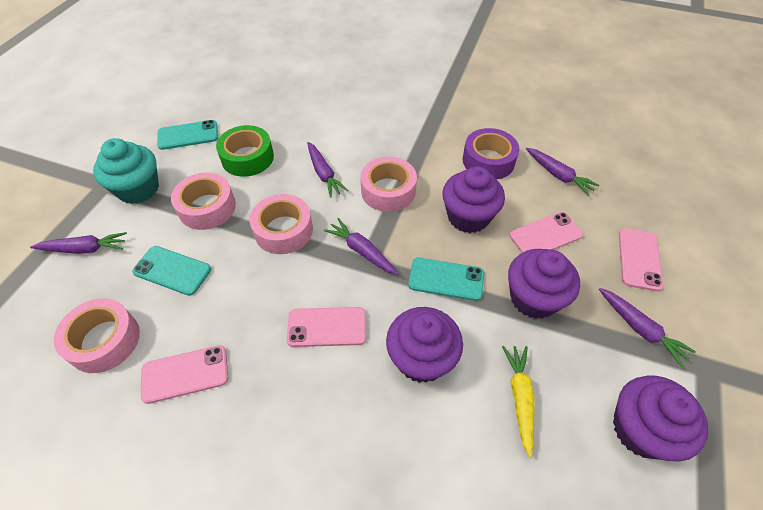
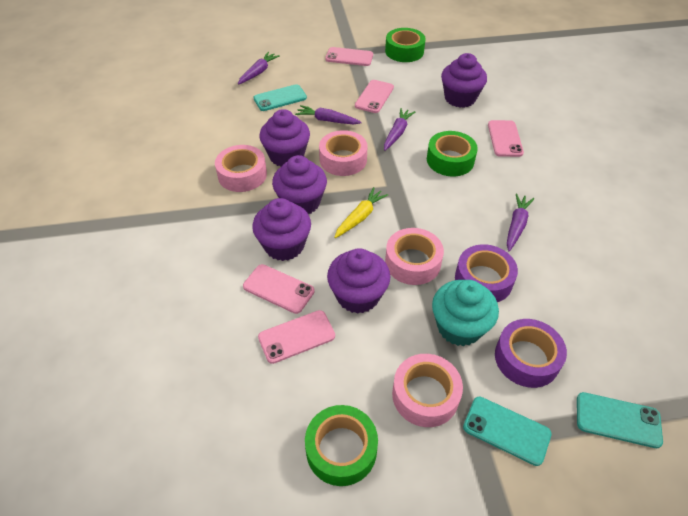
green tape: 1 -> 3
pink phone: 4 -> 5
purple carrot: 5 -> 4
purple cupcake: 4 -> 5
purple tape: 1 -> 2

